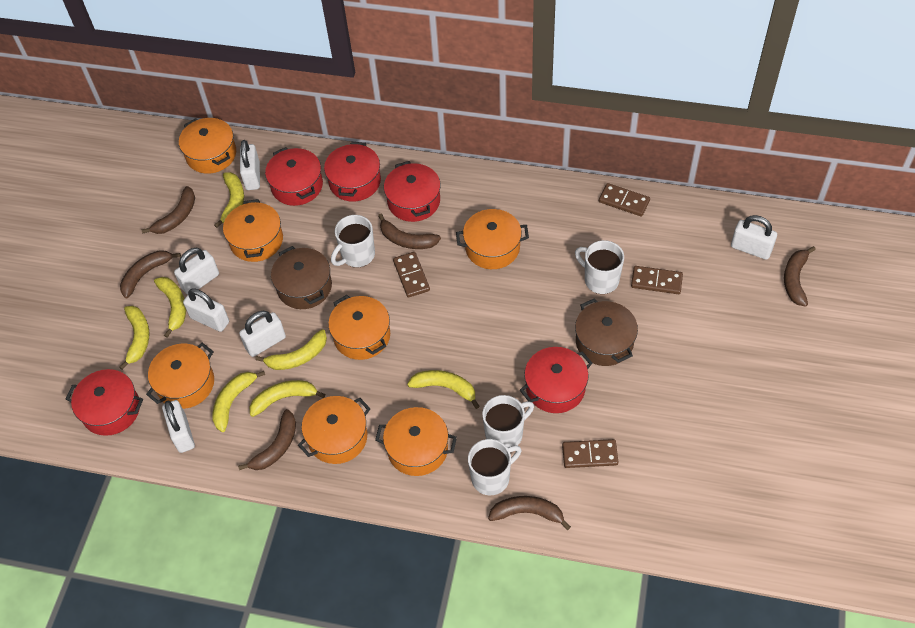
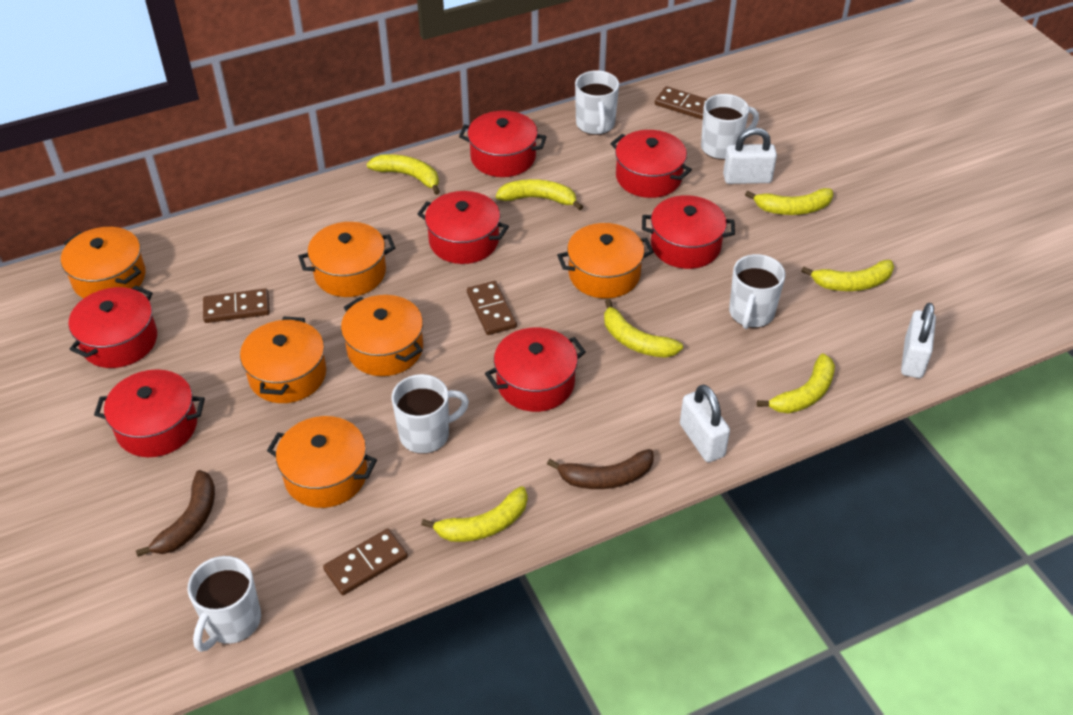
brown banana: 6 -> 2
brown pot: 2 -> 0
orange pot: 7 -> 6
red pot: 5 -> 7
white mug: 4 -> 5
white padlock: 6 -> 3

